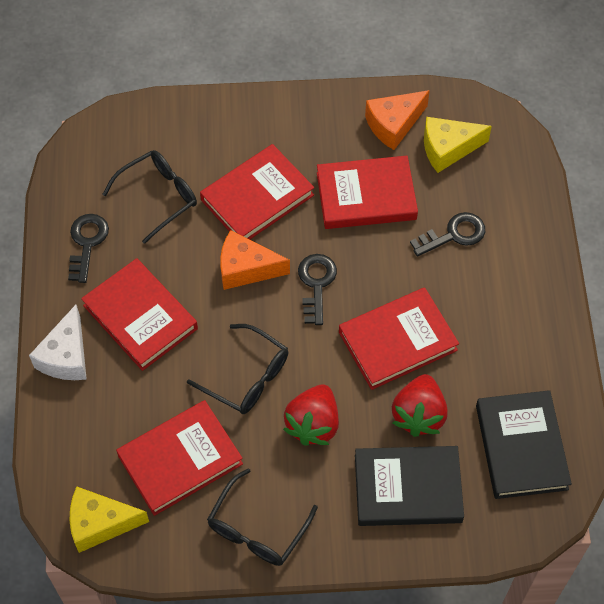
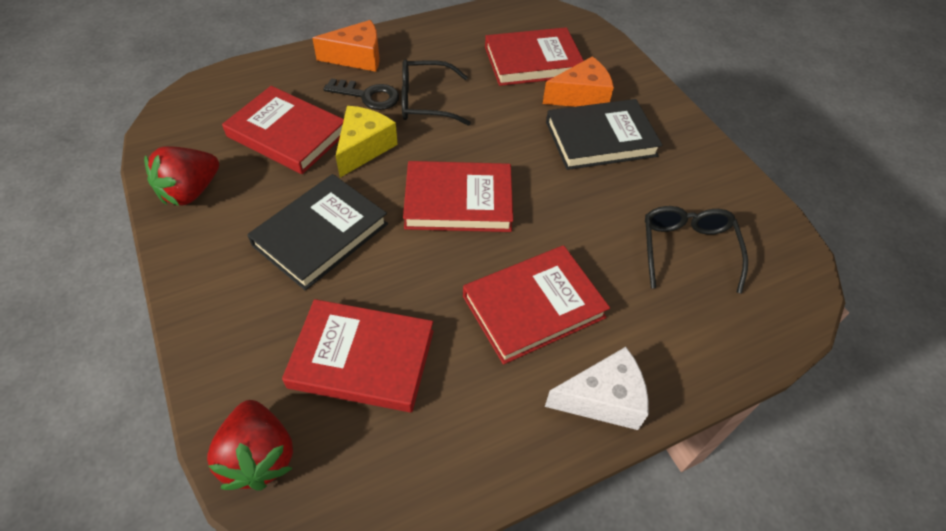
black glasses: 3 -> 2
black key: 3 -> 1
yellow cheese: 2 -> 1

